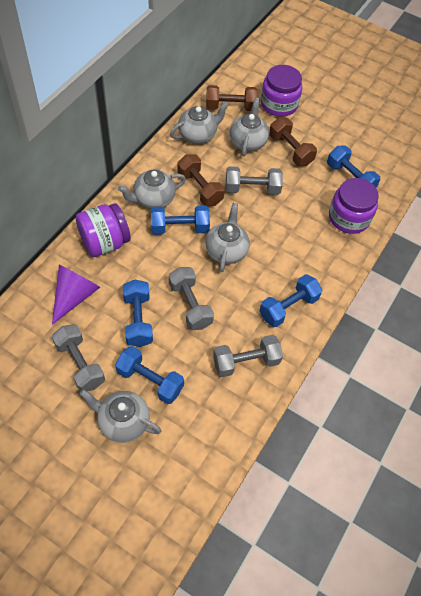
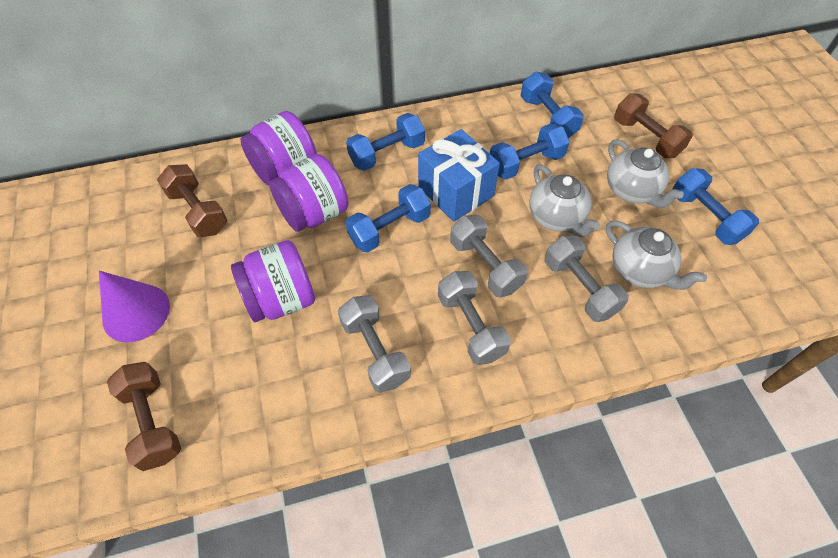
blue gift: 0 -> 1
grey teapot: 5 -> 3

